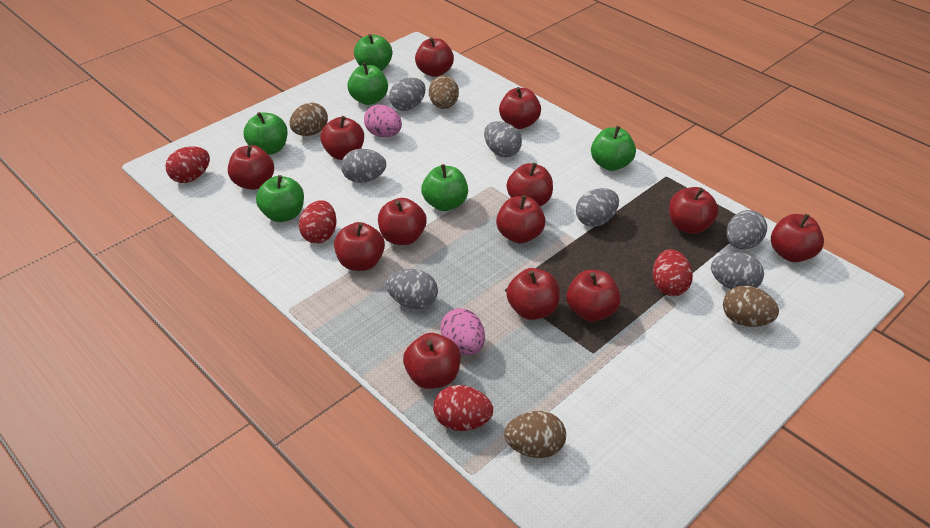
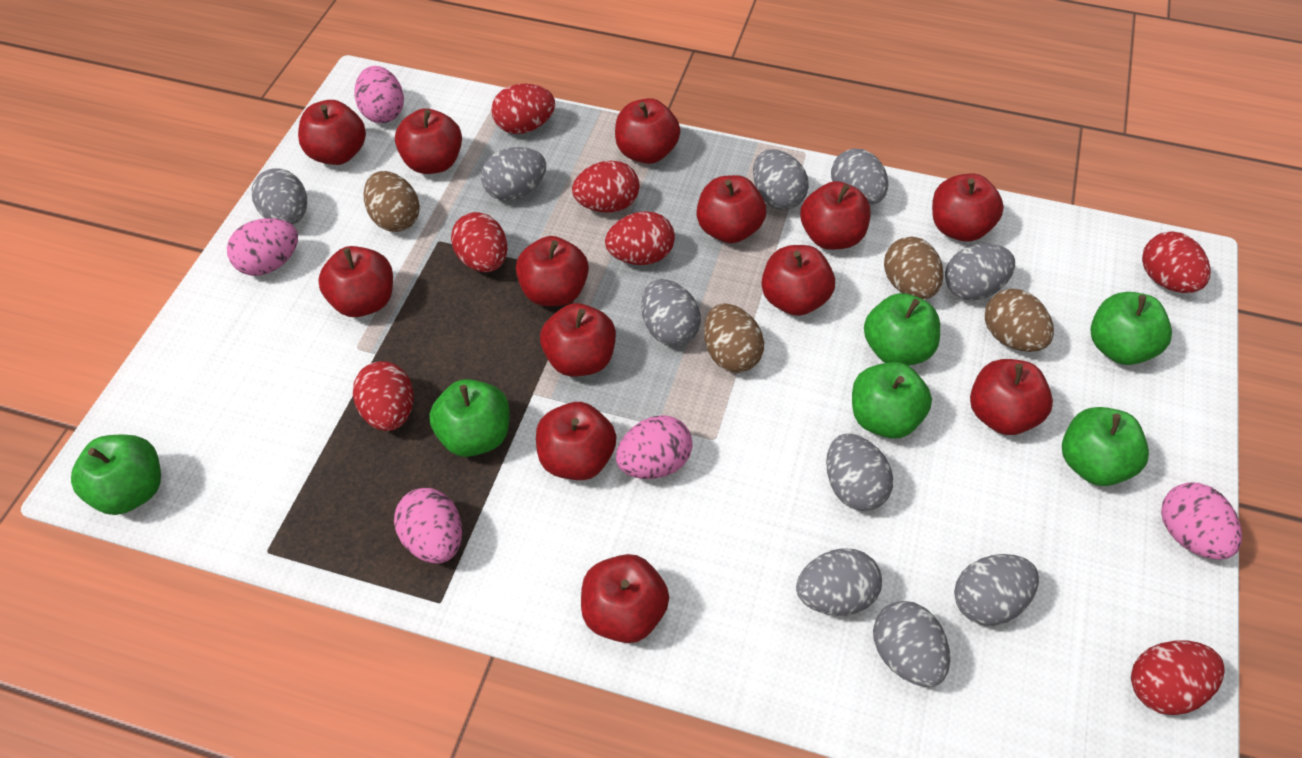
grey egg: 7 -> 10
pink egg: 2 -> 5
red egg: 4 -> 7

